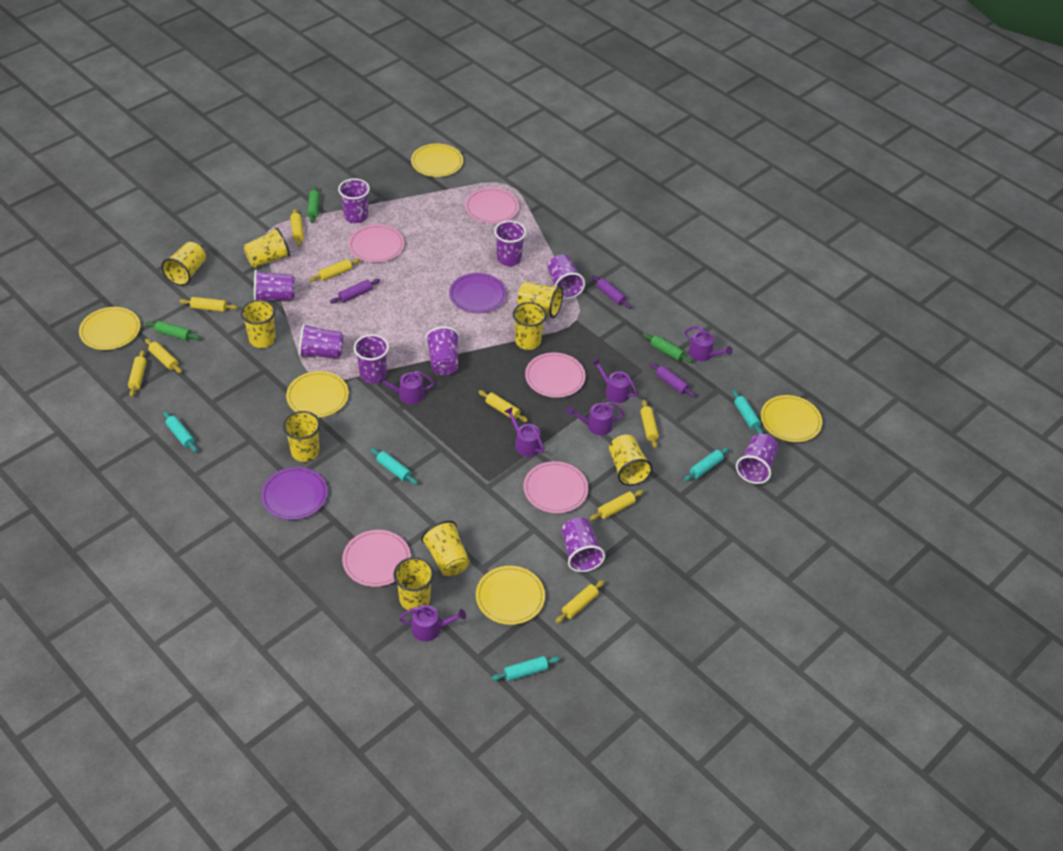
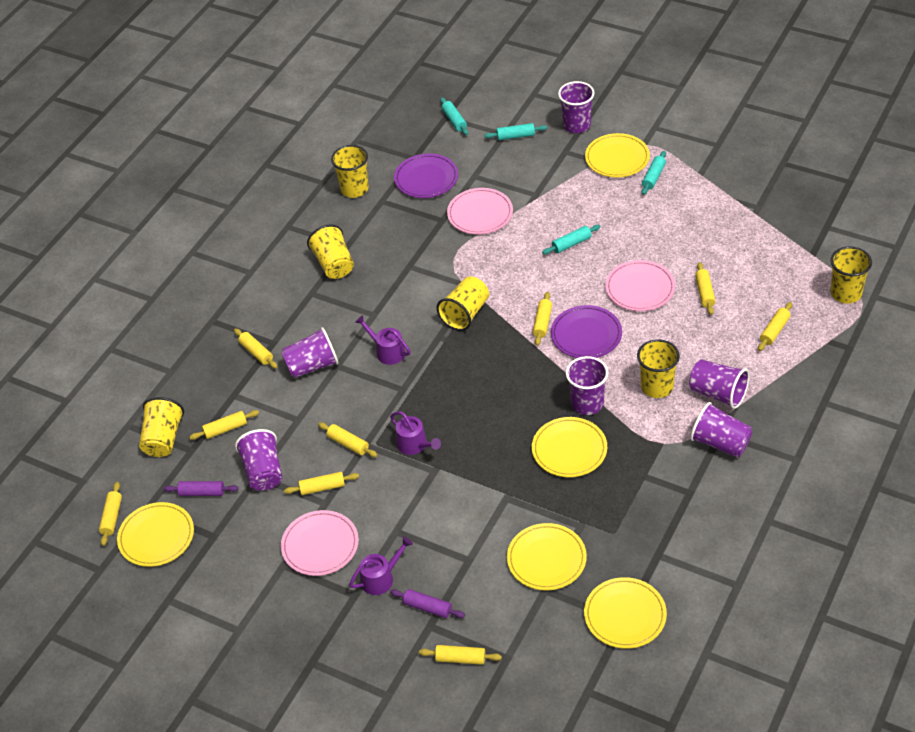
green rolling pin: 3 -> 0
pink plate: 5 -> 3
purple cup: 9 -> 6
purple rolling pin: 3 -> 2
purple watering can: 6 -> 3
turquoise rolling pin: 5 -> 4
yellow cup: 9 -> 6

